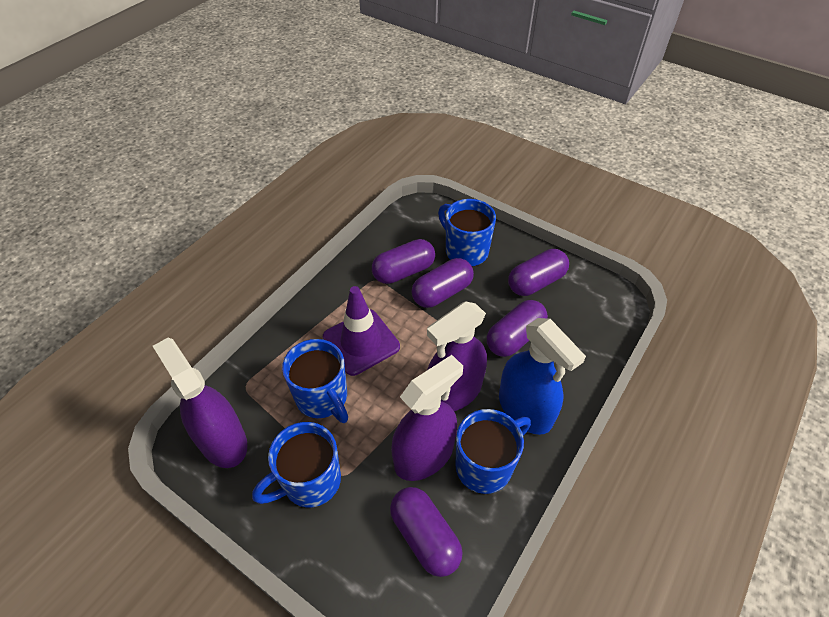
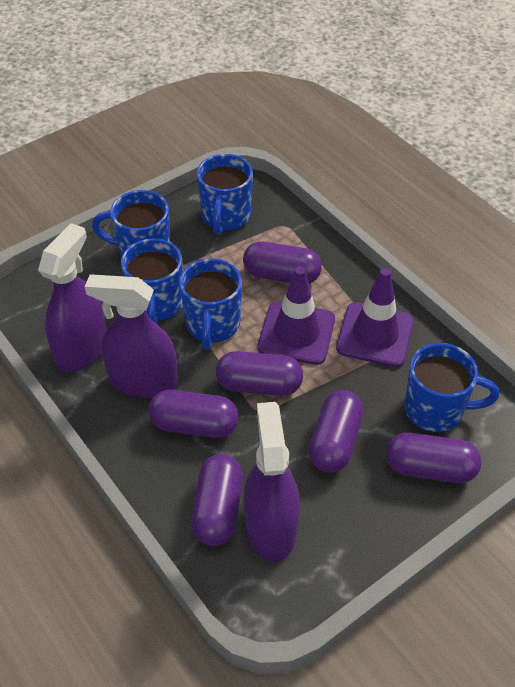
blue mug: 4 -> 5
blue spray bottle: 1 -> 0
purple capsule: 5 -> 6
purple traffic cone: 1 -> 2

